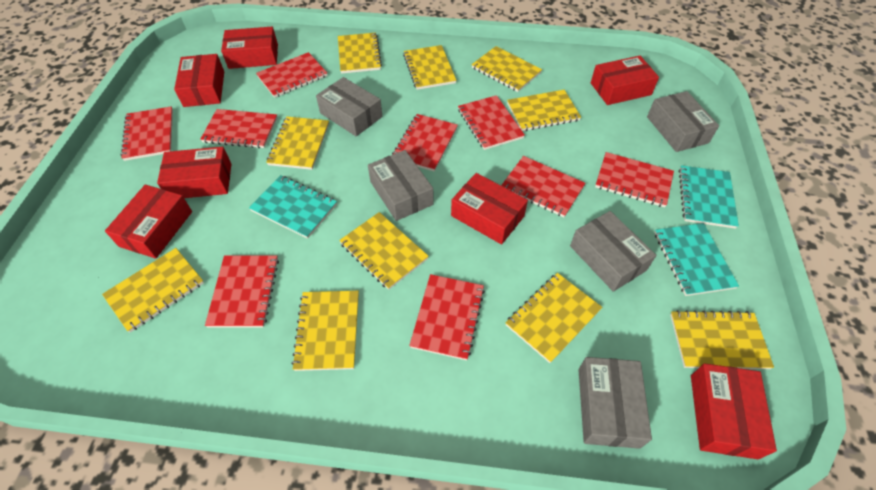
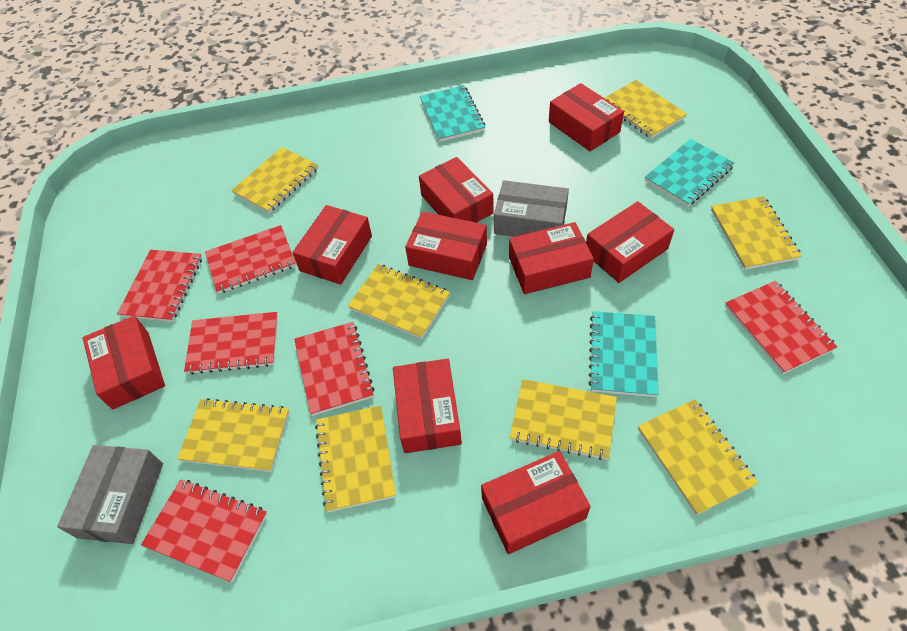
grey box: 5 -> 2
red box: 7 -> 9
red notebook: 9 -> 6
yellow notebook: 10 -> 8

